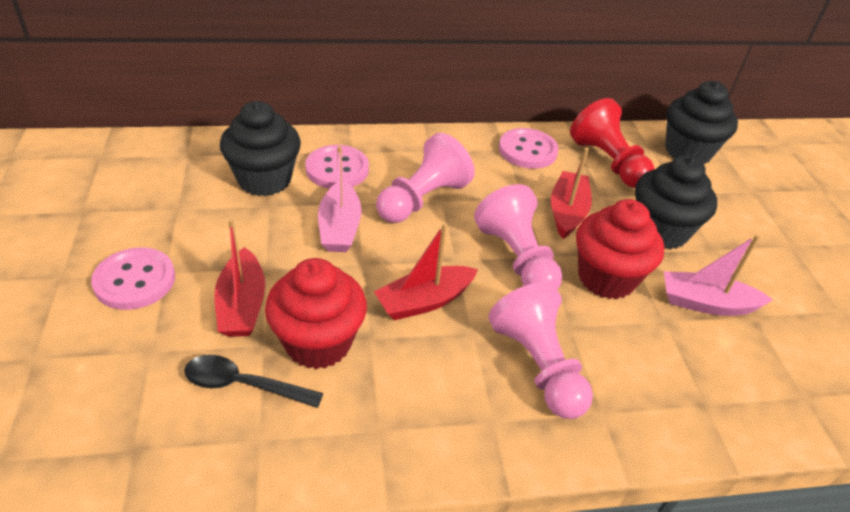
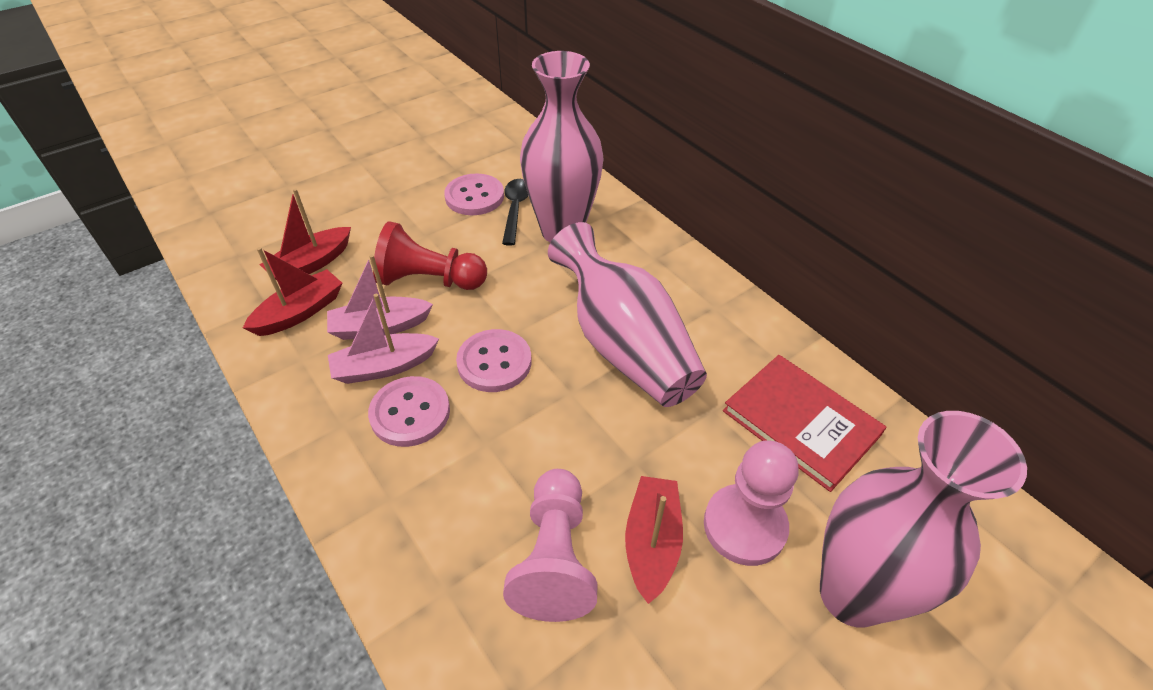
black cupcake: 3 -> 0
pink pawn: 3 -> 2
pink vase: 0 -> 3
red book: 0 -> 1
red cupcake: 2 -> 0

